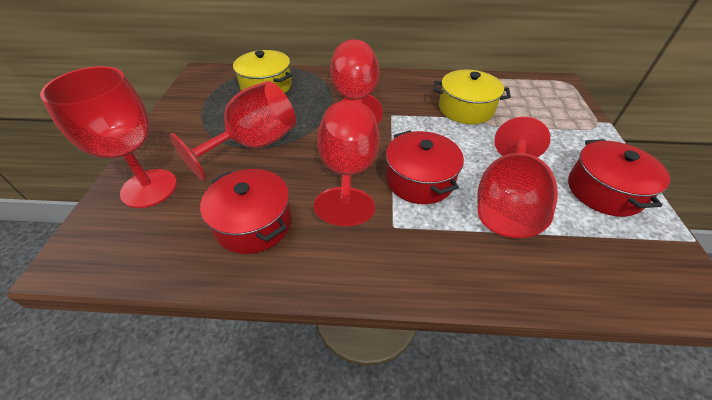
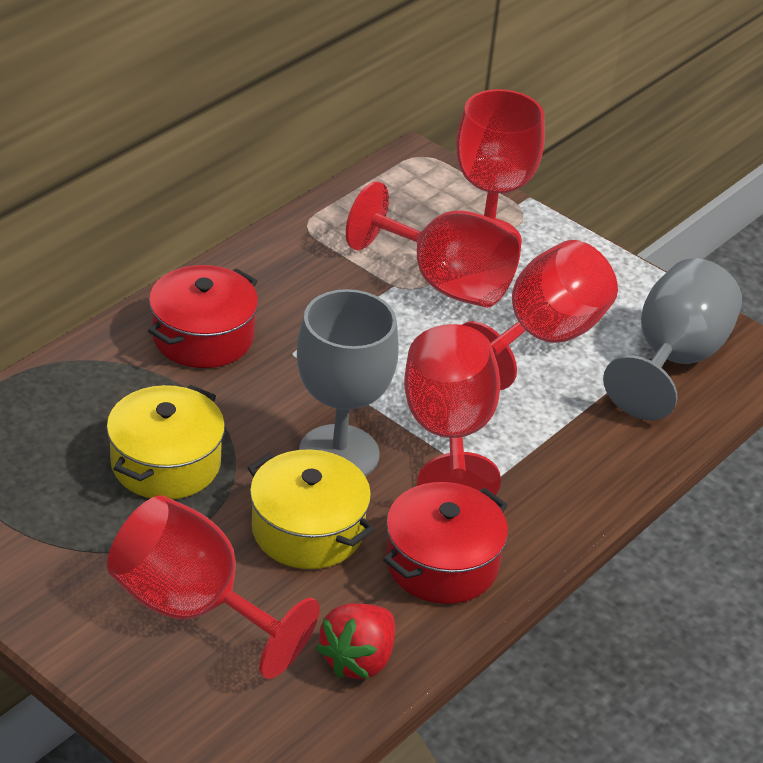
grey goblet: 0 -> 2
red pot: 3 -> 2
red strawberry: 0 -> 1

